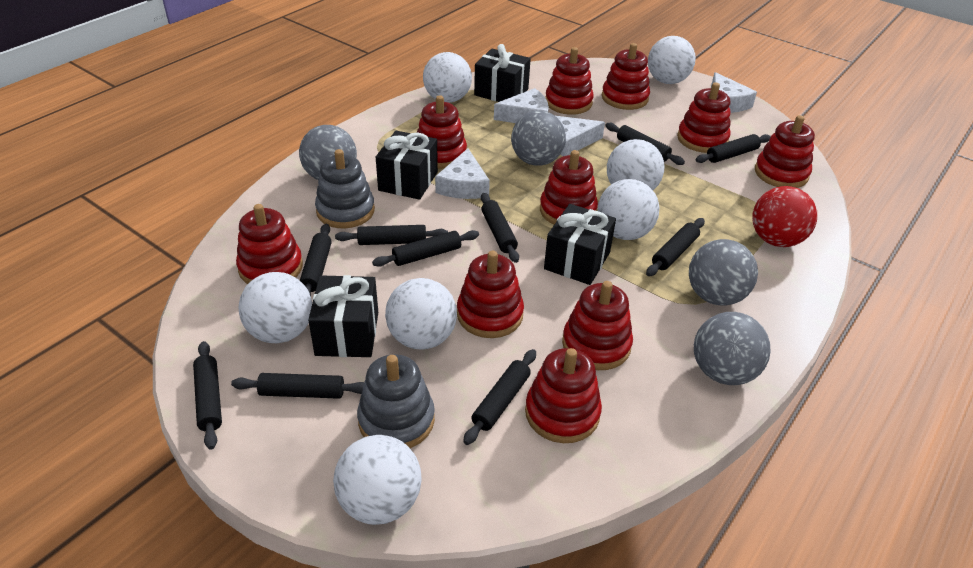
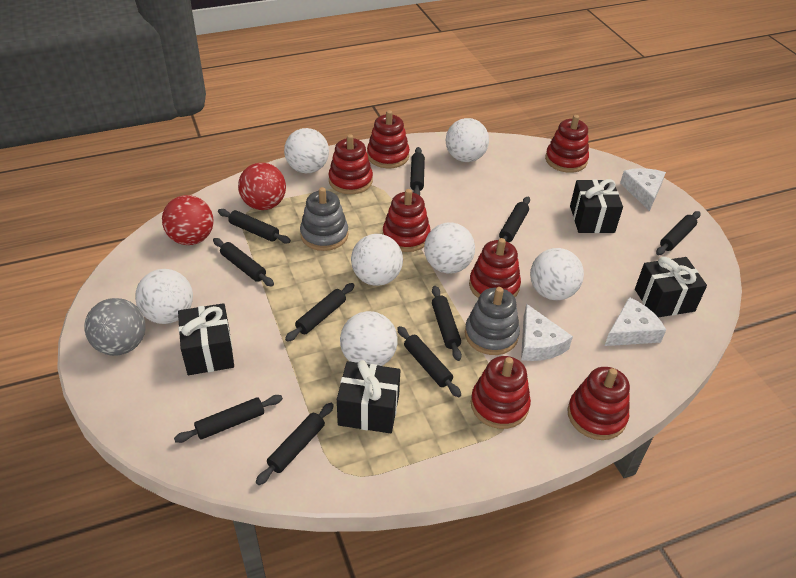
grey ball: 4 -> 1
red ball: 1 -> 2
red stacking toy: 10 -> 7
white cheese: 4 -> 3

